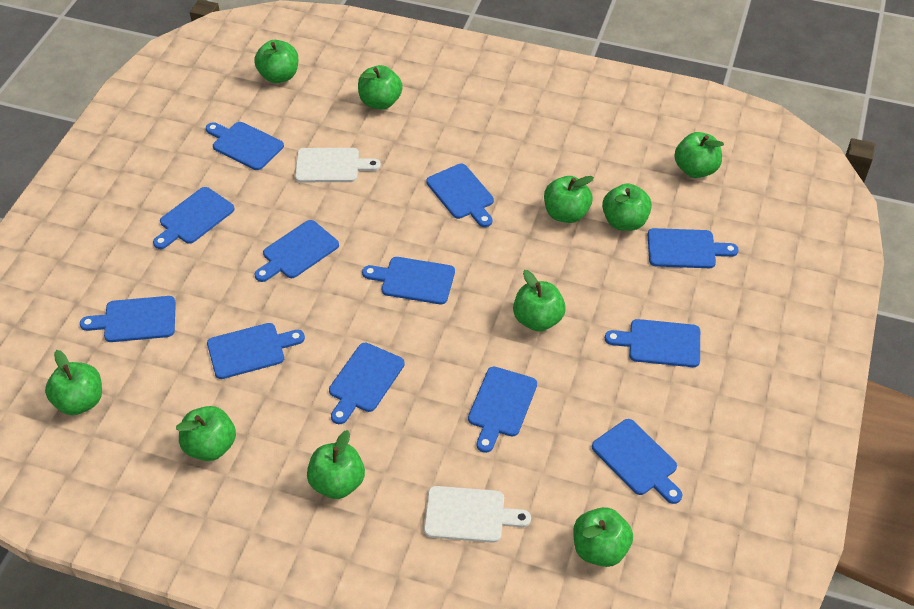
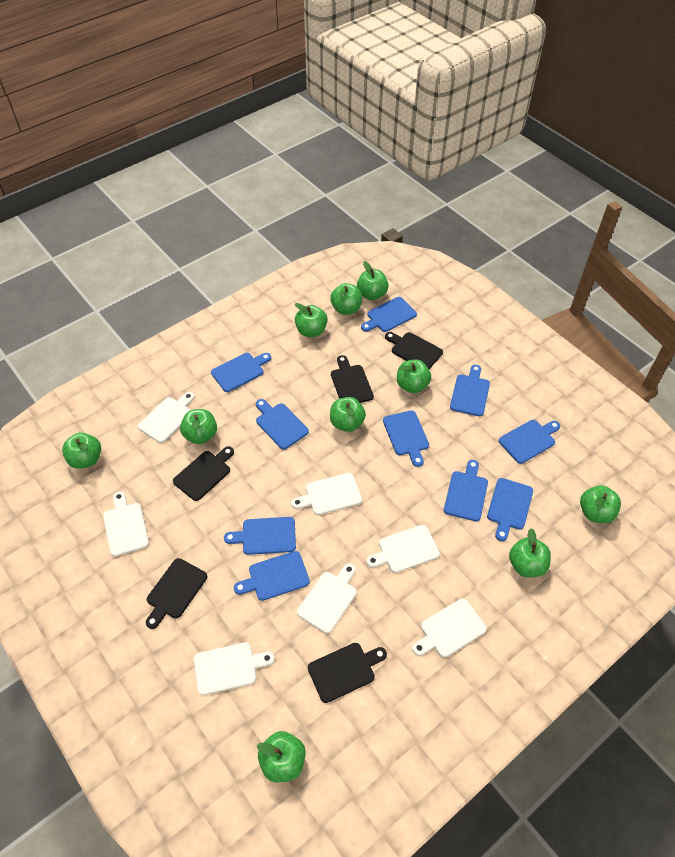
black cutting board: 0 -> 5
blue cutting board: 12 -> 10
white cutting board: 2 -> 7

